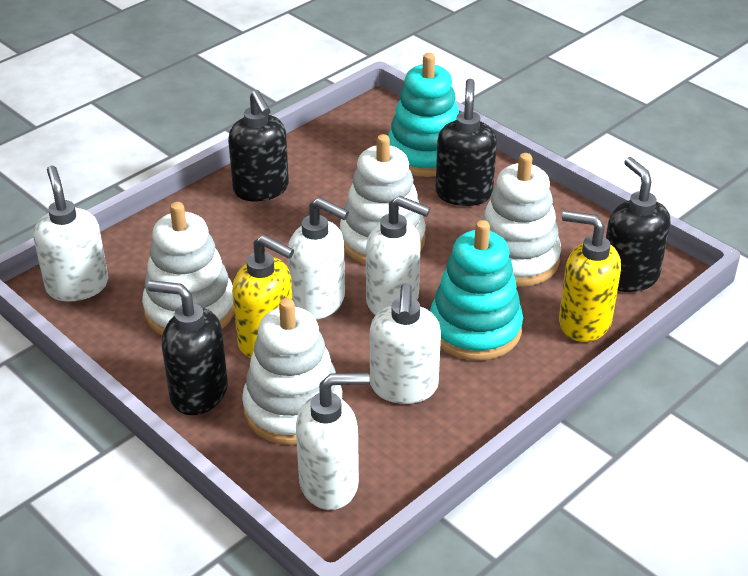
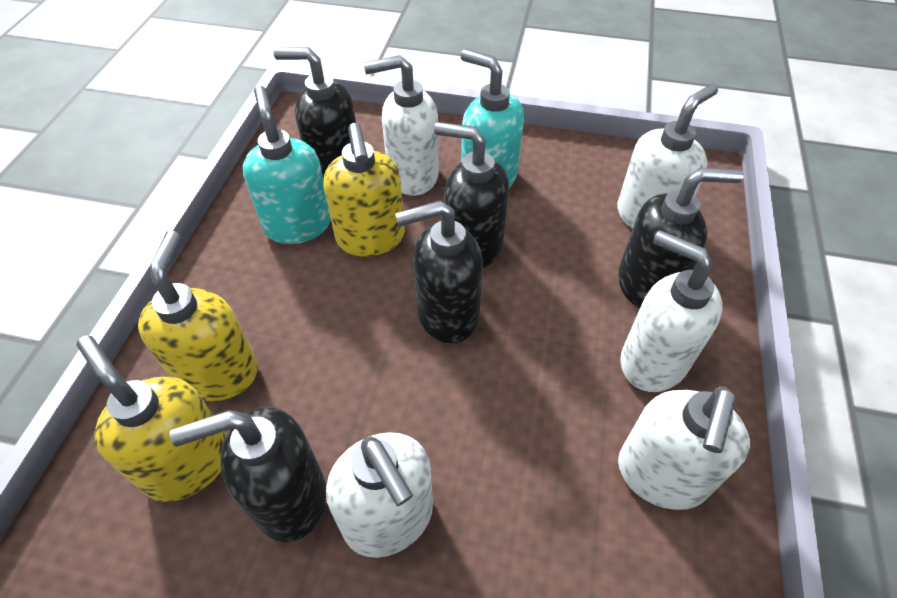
black soap dispenser: 4 -> 5
turquoise soap dispenser: 0 -> 2
turquoise stacking toy: 2 -> 0
white stacking toy: 4 -> 0
yellow soap dispenser: 2 -> 3

